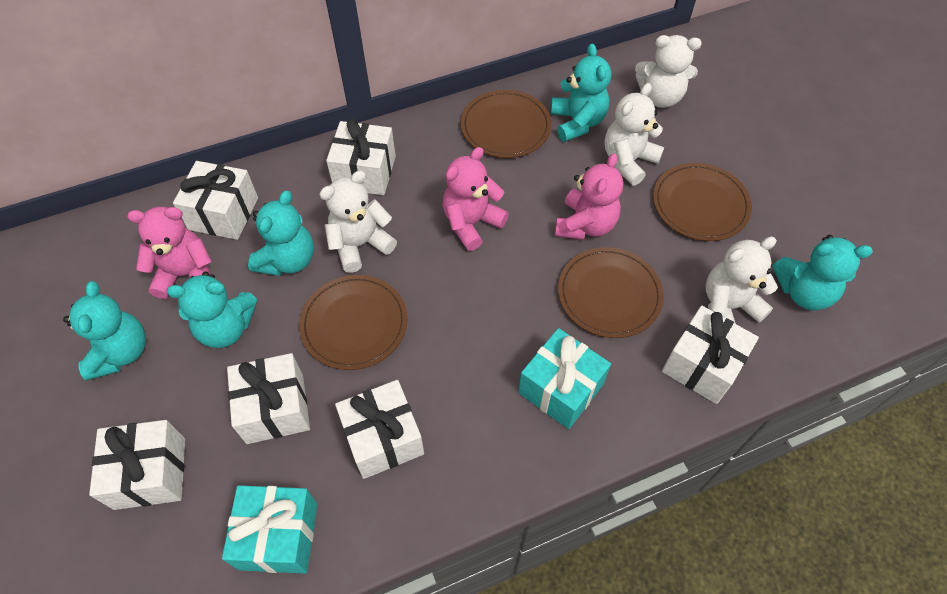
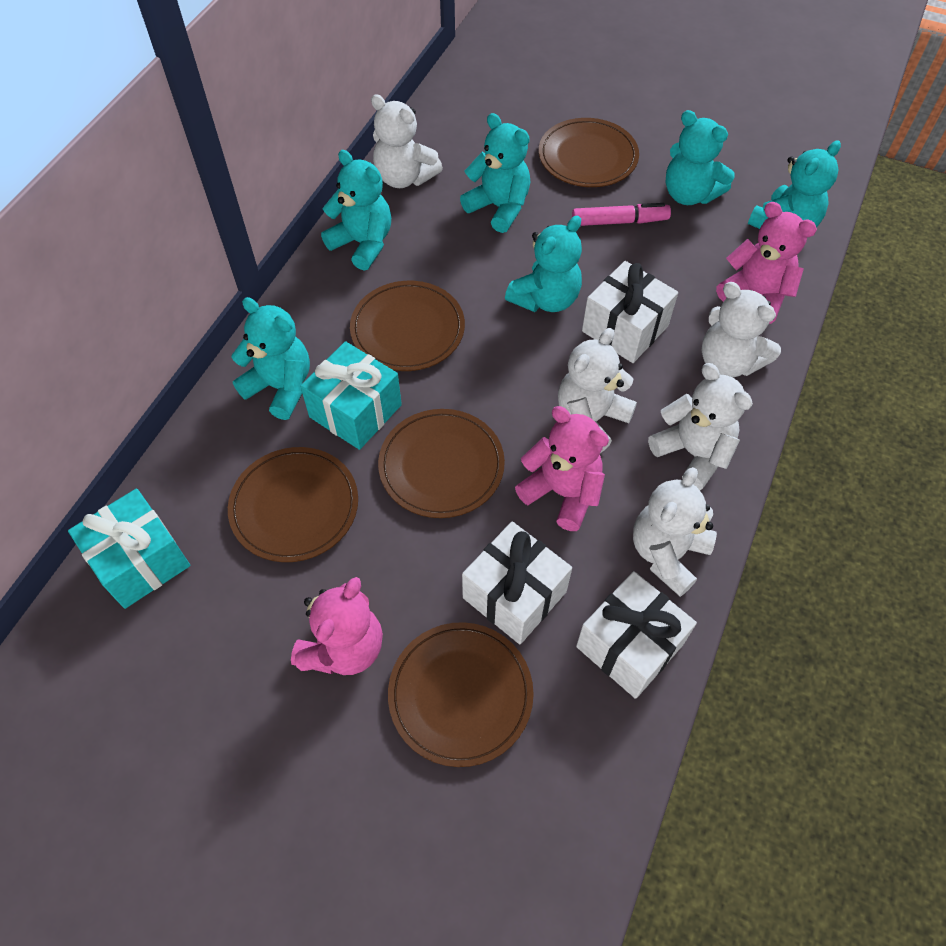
brown plate: 4 -> 5
pink marker: 0 -> 1
turquoise teddy bear: 5 -> 6
white gift: 6 -> 3
white teddy bear: 4 -> 5

